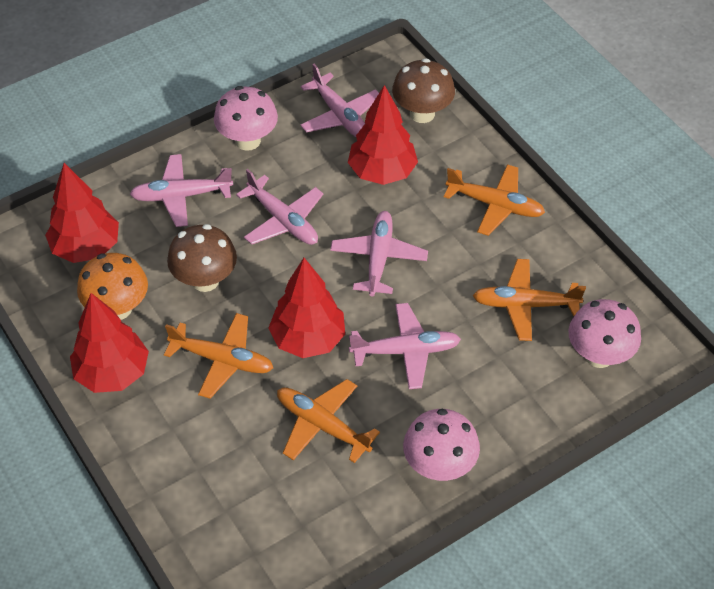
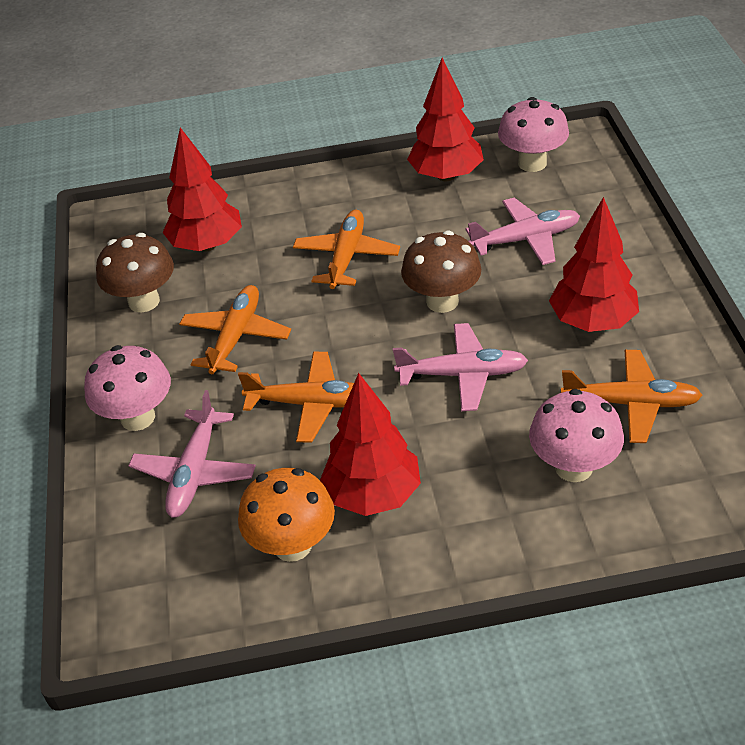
pink plane: 5 -> 3

